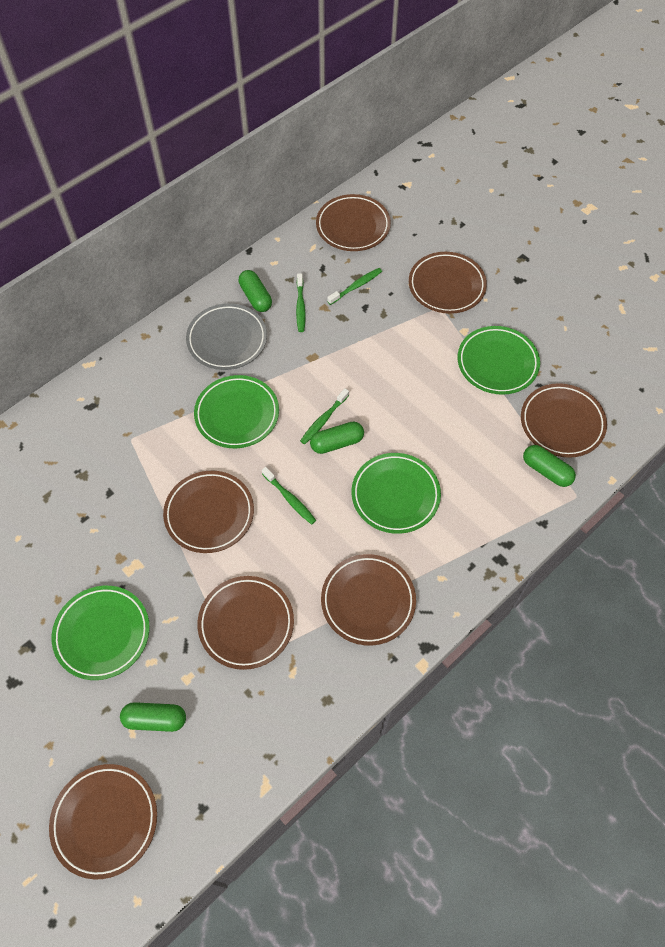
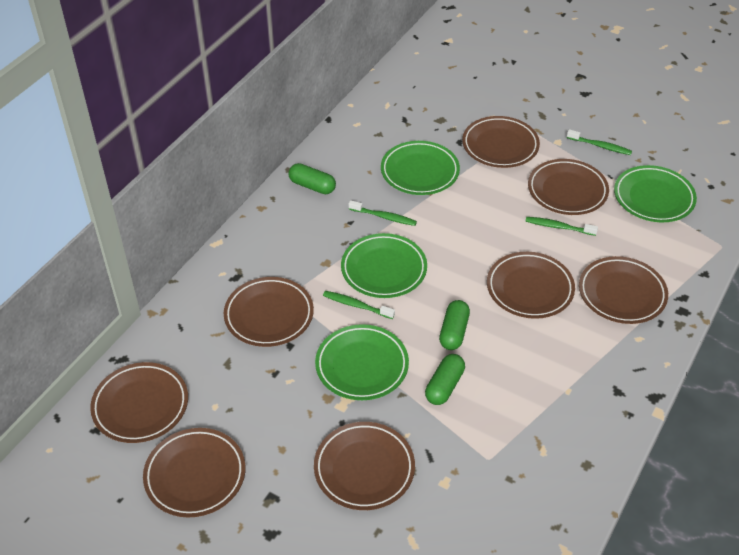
brown plate: 7 -> 8
green capsule: 4 -> 3
grey plate: 1 -> 0

